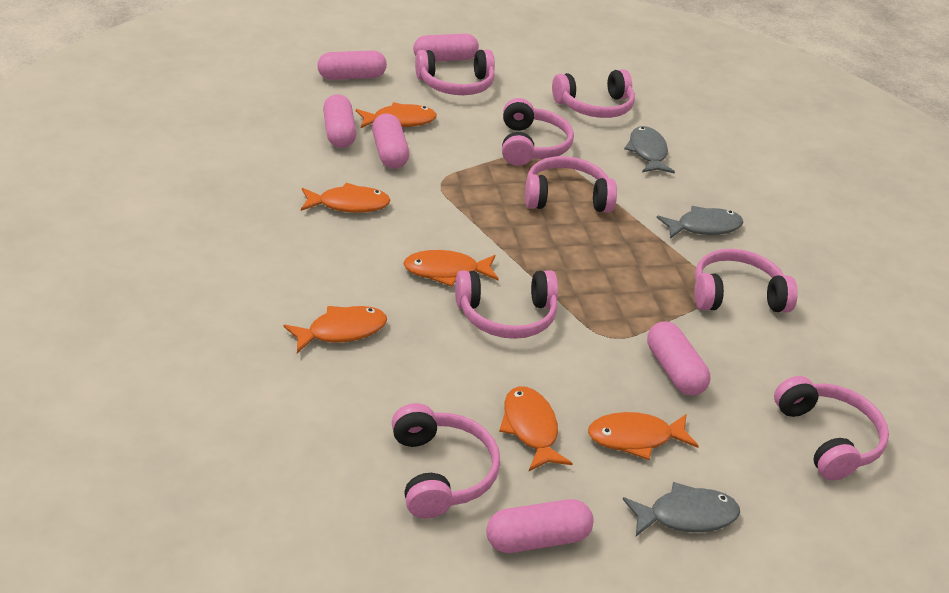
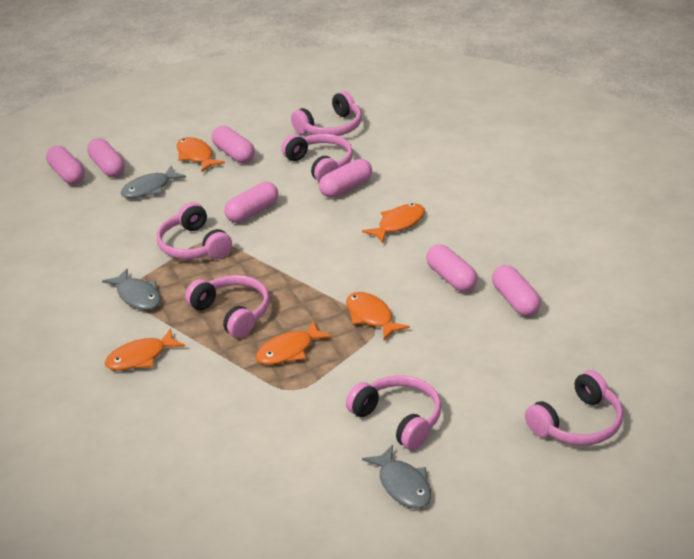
orange fish: 6 -> 5
pink capsule: 6 -> 7
pink headphones: 8 -> 6

